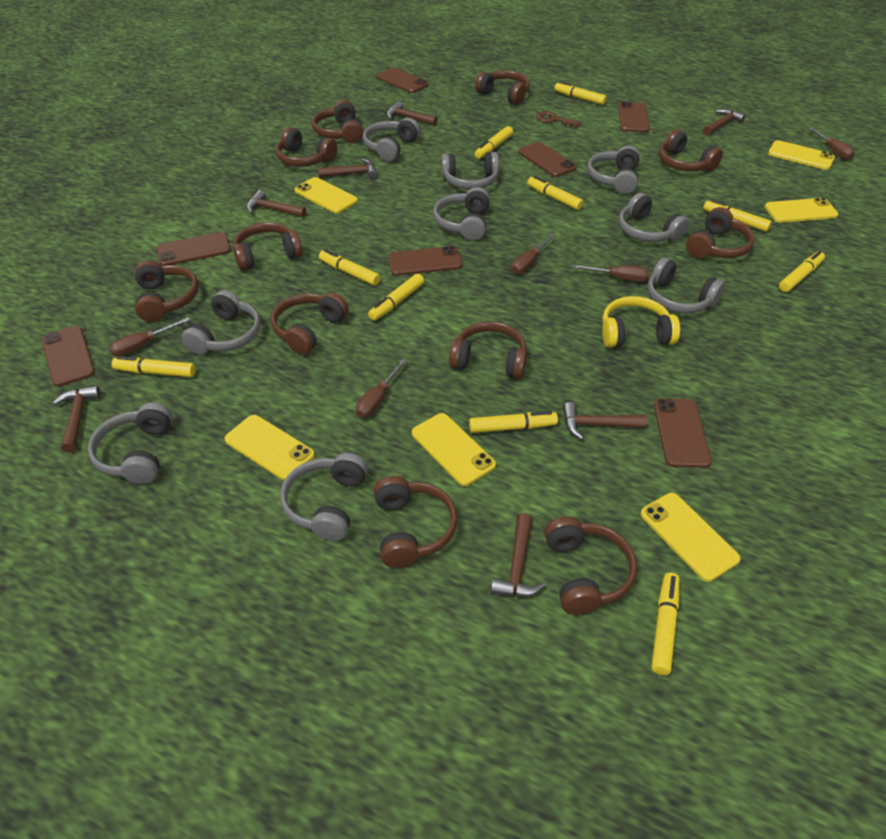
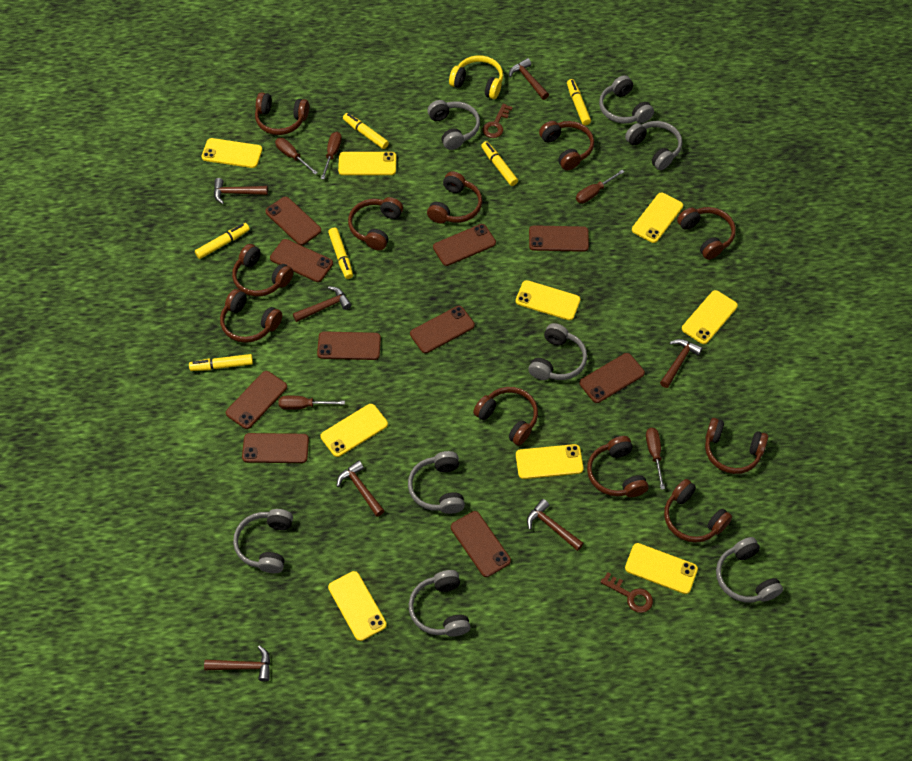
brown key: 1 -> 2
brown phone: 7 -> 10
grey headphones: 9 -> 8
yellow marker: 10 -> 6
yellow phone: 6 -> 9

